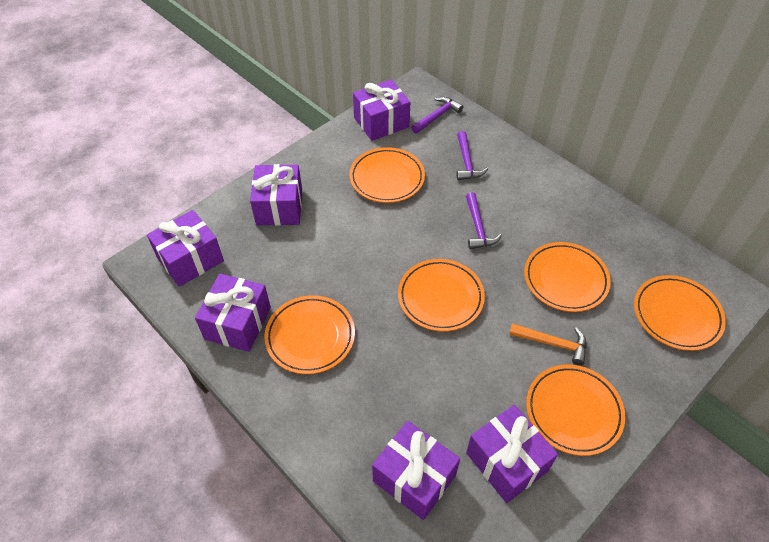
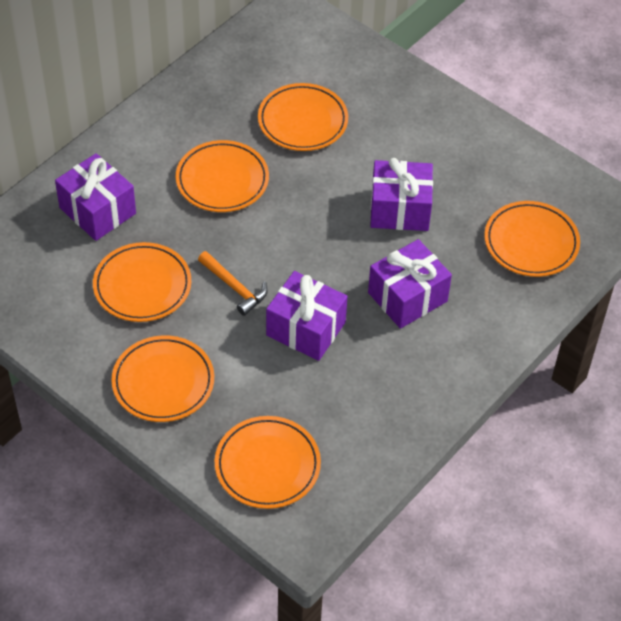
purple gift: 6 -> 4
purple hammer: 3 -> 0

